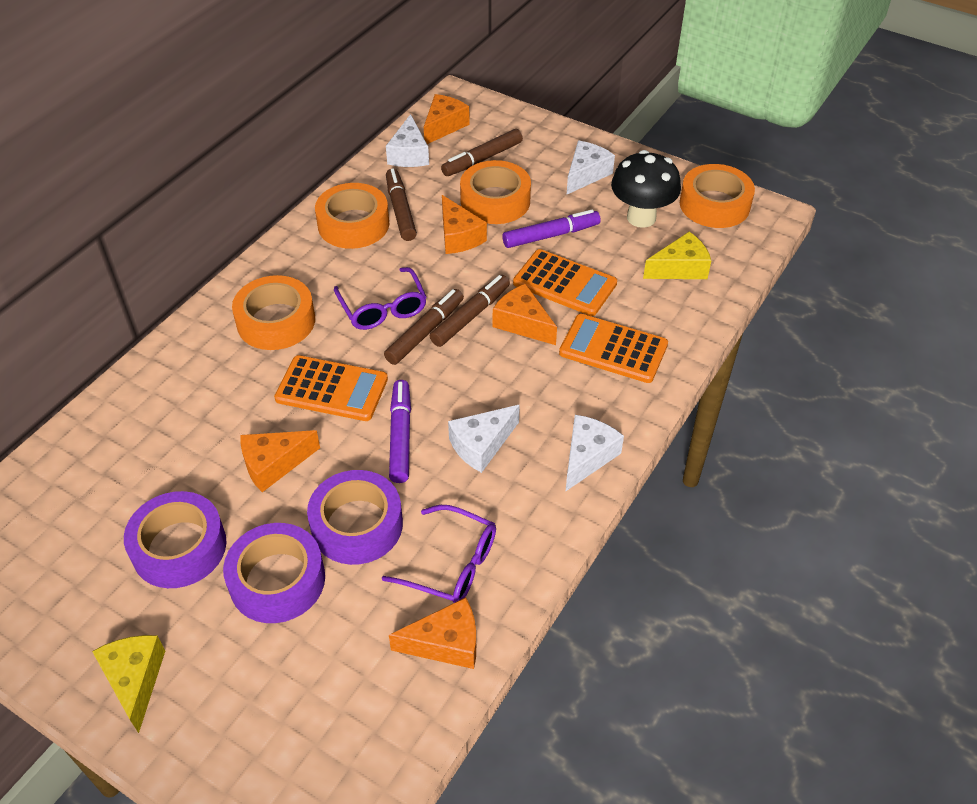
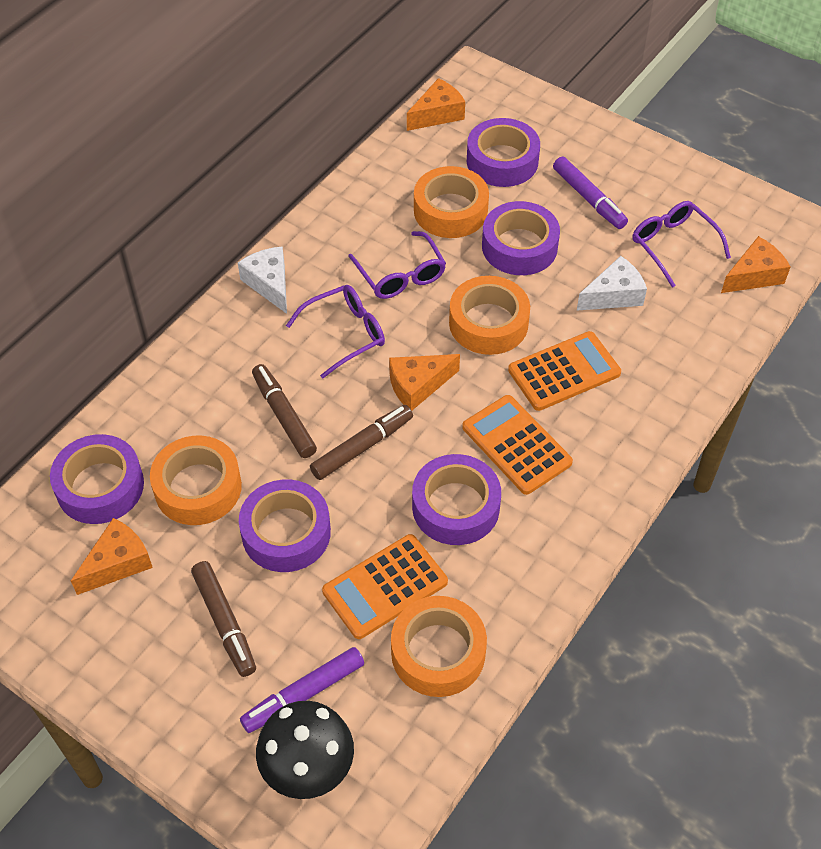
brown marker: 4 -> 3
orange cheese: 5 -> 4
purple glasses: 2 -> 3
purple tape: 3 -> 5
white cheese: 4 -> 2
yellow cheese: 2 -> 0

